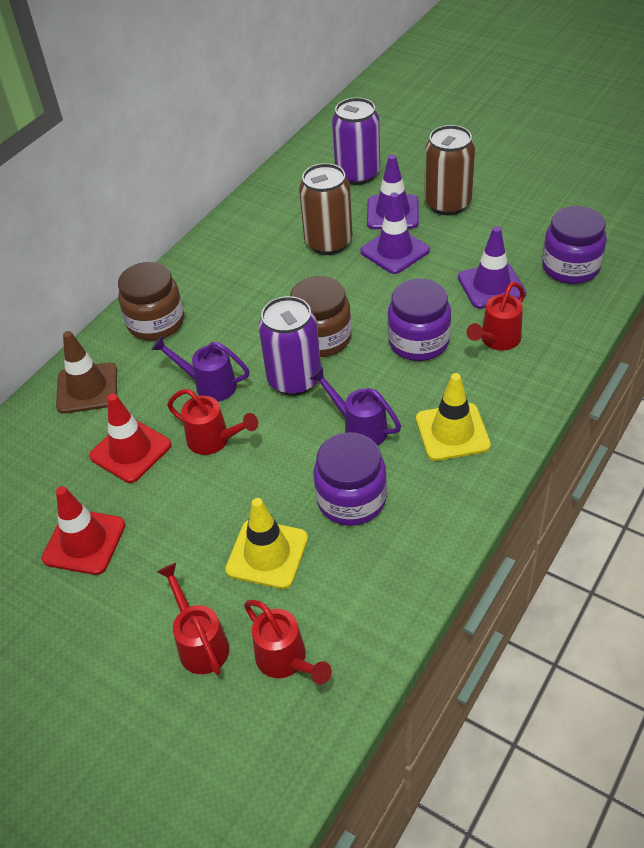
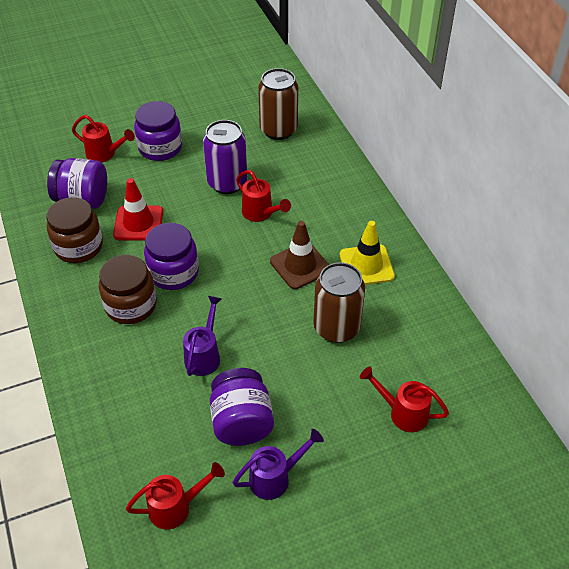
purple can: 2 -> 1
purple jar: 3 -> 4
purple traffic cone: 3 -> 0
red traffic cone: 2 -> 1
yellow traffic cone: 2 -> 1

